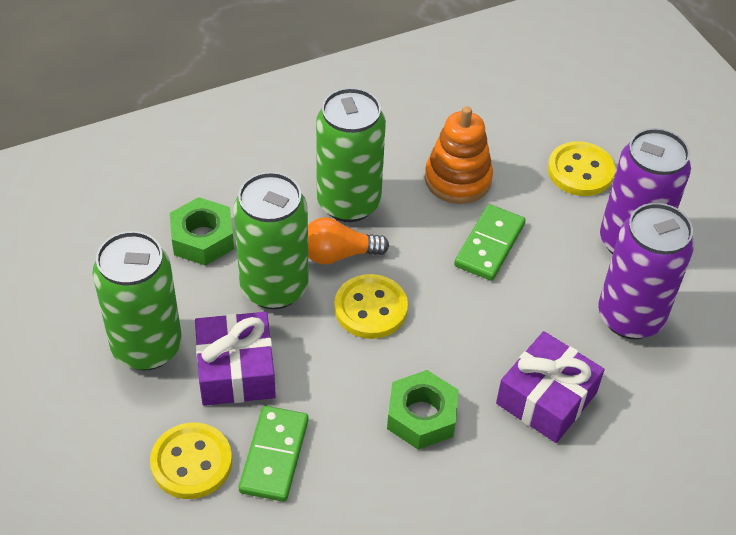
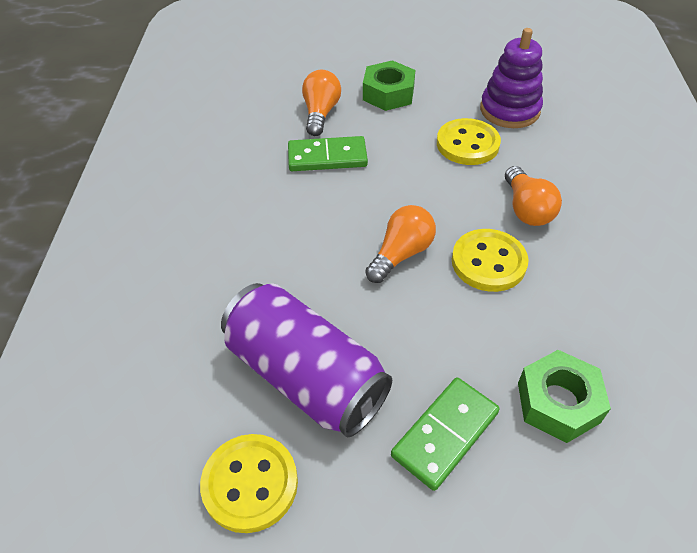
green can: 3 -> 0
orange light bulb: 1 -> 3
orange stacking toy: 1 -> 0
purple can: 2 -> 1
purple gift: 2 -> 0
purple stacking toy: 0 -> 1

